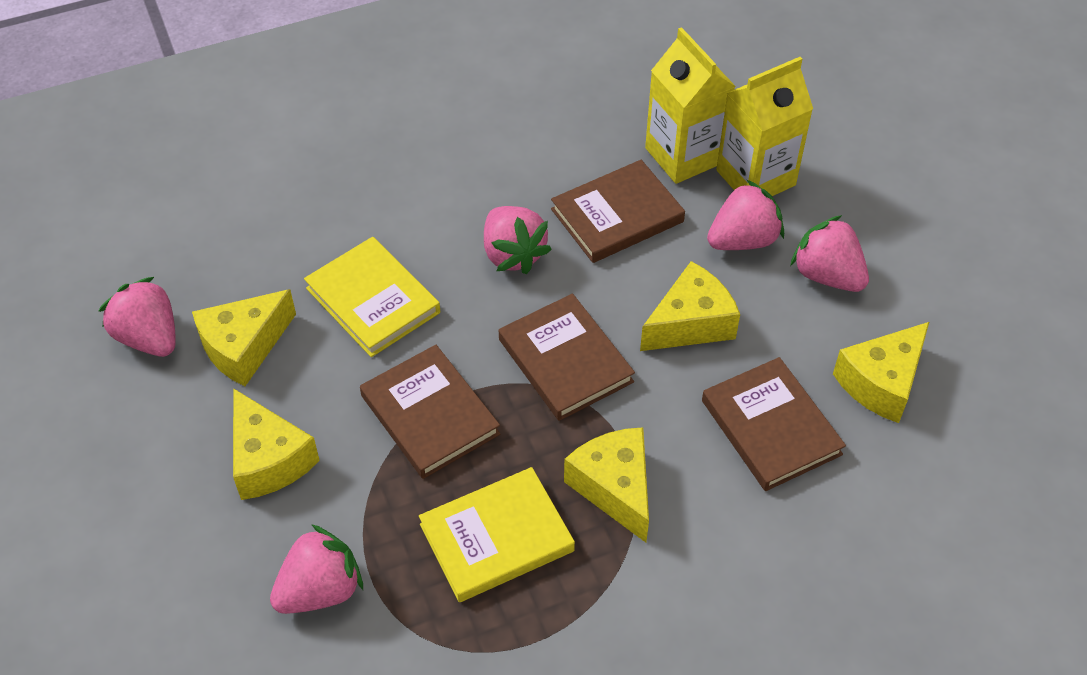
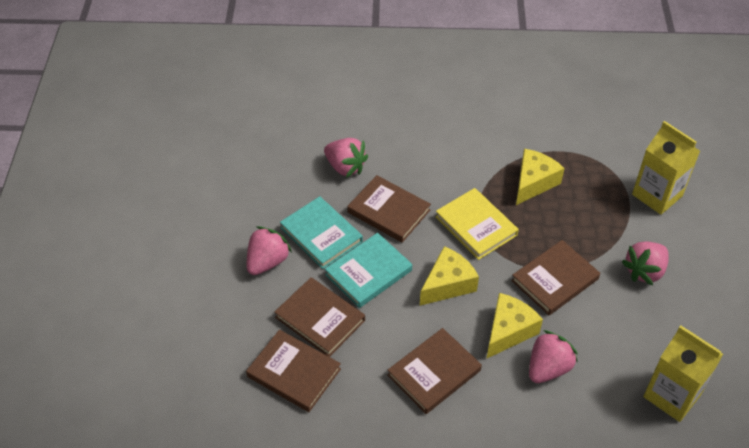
brown book: 4 -> 5
pink strawberry: 5 -> 4
turquoise book: 0 -> 2
yellow book: 2 -> 1
yellow cheese: 5 -> 3

